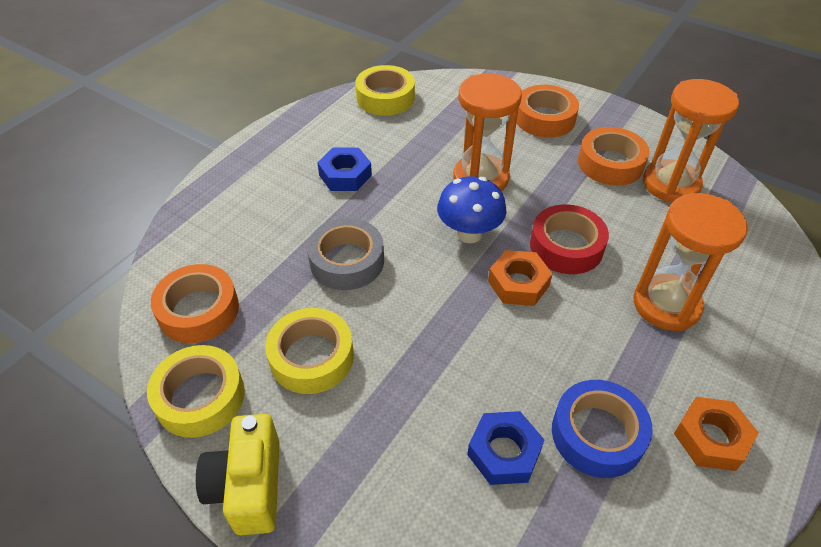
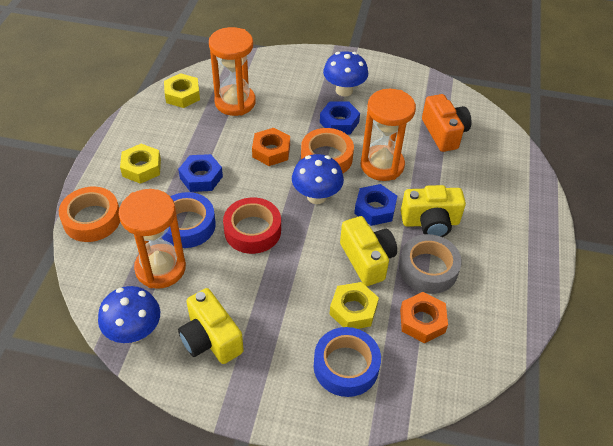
blue mushroom: 1 -> 3
blue nut: 2 -> 3
blue tape: 1 -> 2
orange camera: 0 -> 1
orange tape: 3 -> 2
yellow camera: 1 -> 3
yellow nut: 0 -> 3
yellow tape: 3 -> 0

